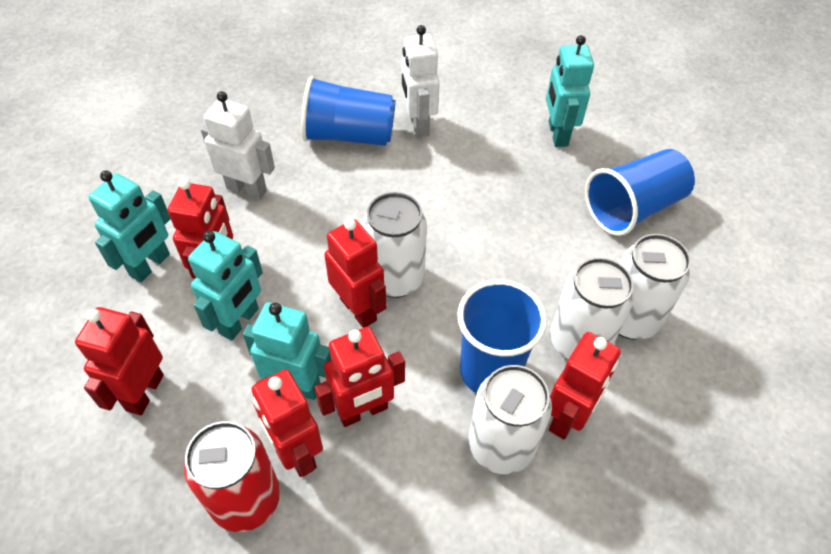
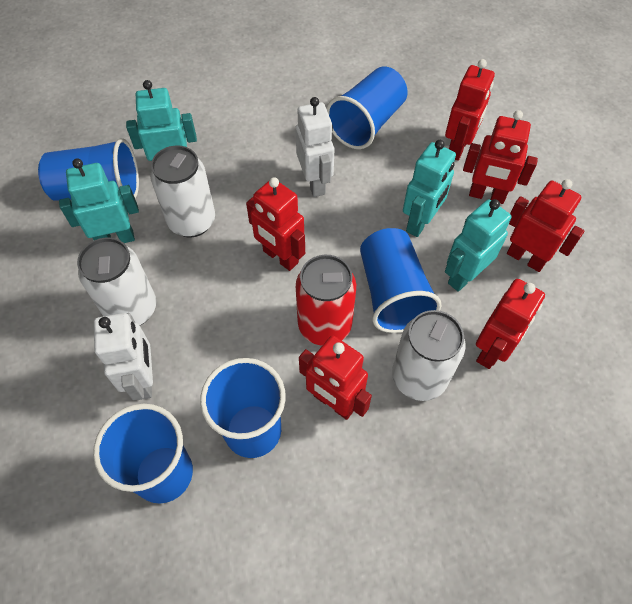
blue cup: 3 -> 5
white can: 4 -> 3

